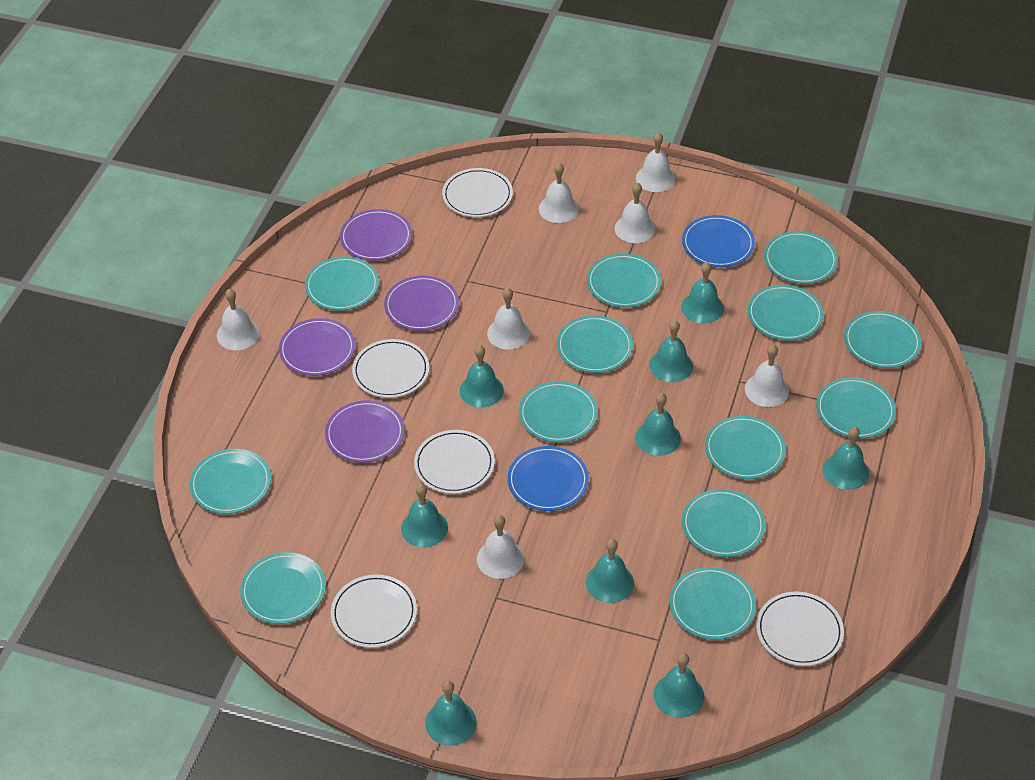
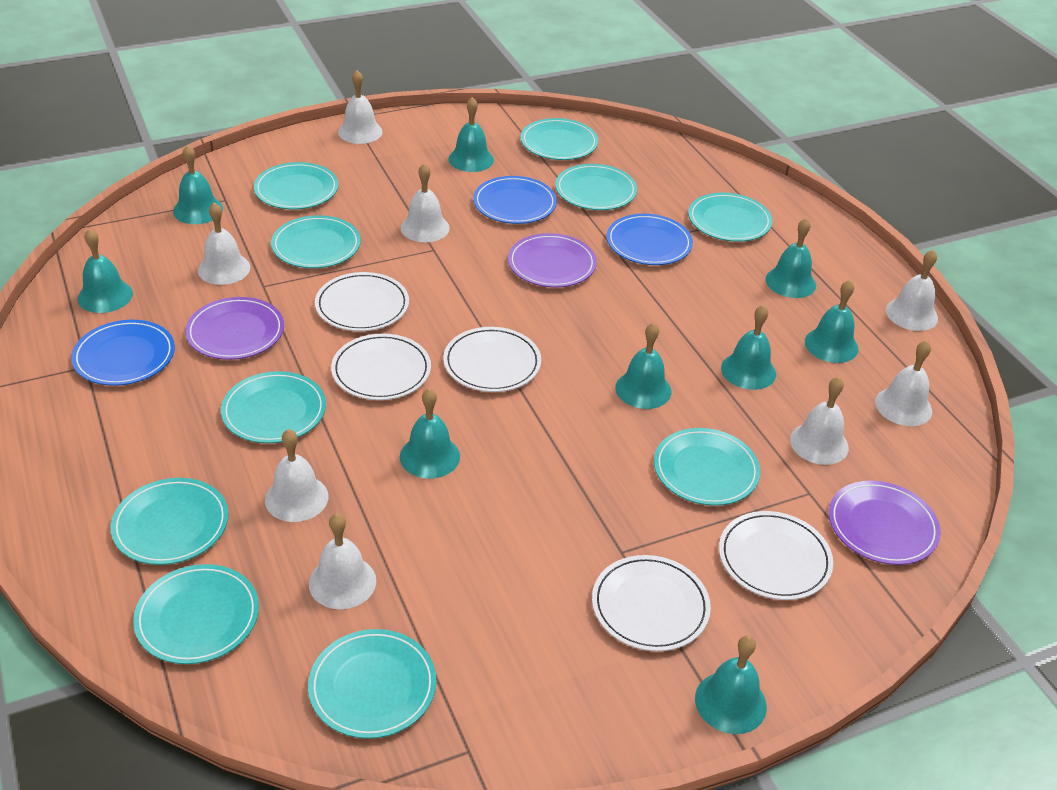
blue plate: 2 -> 3
purple plate: 4 -> 3
turquoise plate: 13 -> 10
white bell: 7 -> 8

